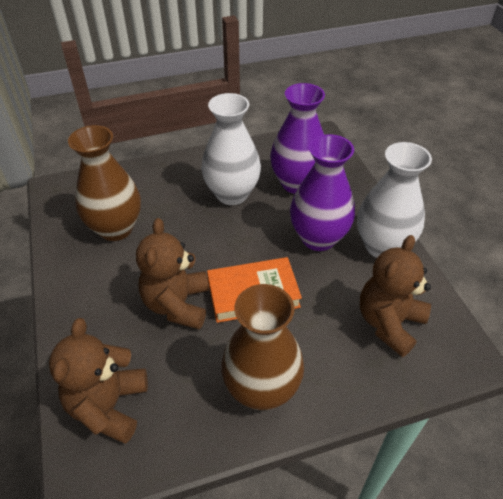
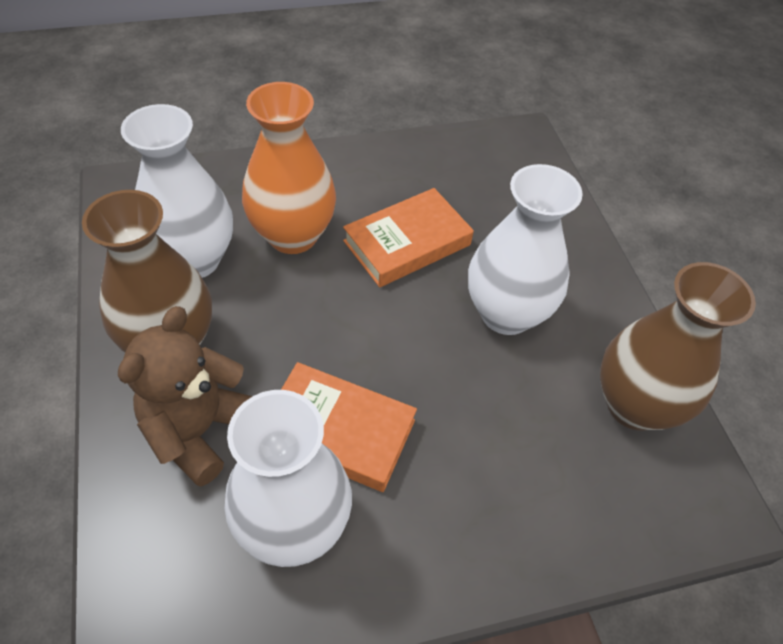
brown teddy bear: 3 -> 1
orange book: 1 -> 2
orange vase: 0 -> 1
purple vase: 2 -> 0
white vase: 2 -> 3

